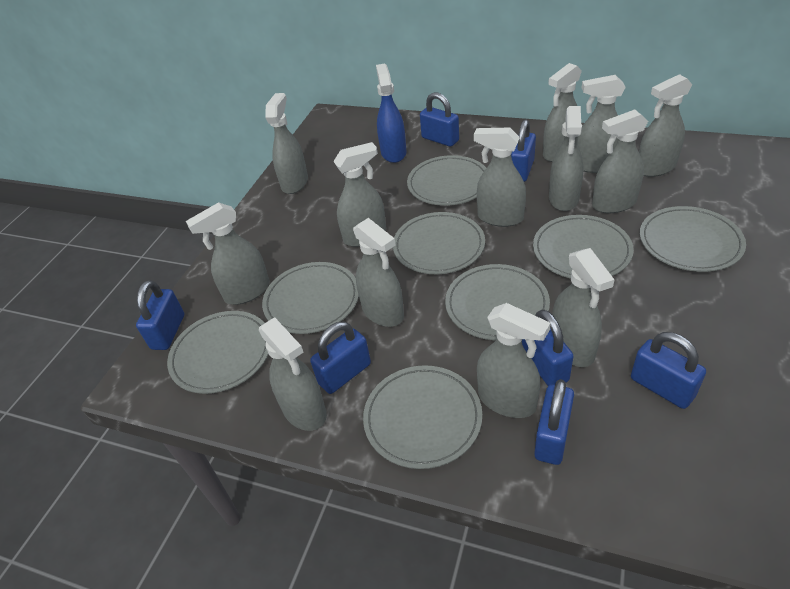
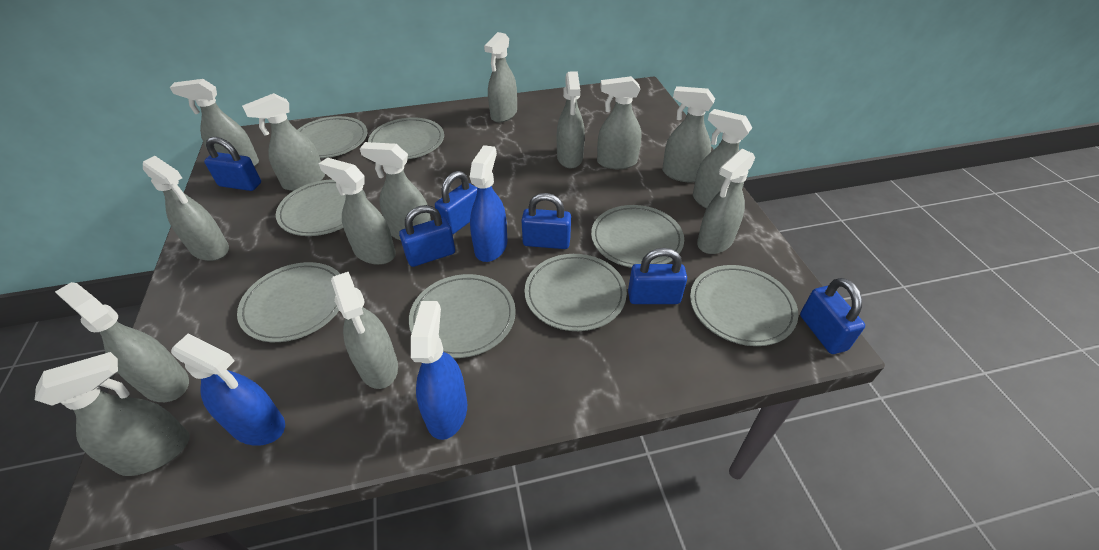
blue padlock: 7 -> 6
blue spray bottle: 1 -> 3
grey spray bottle: 13 -> 14

